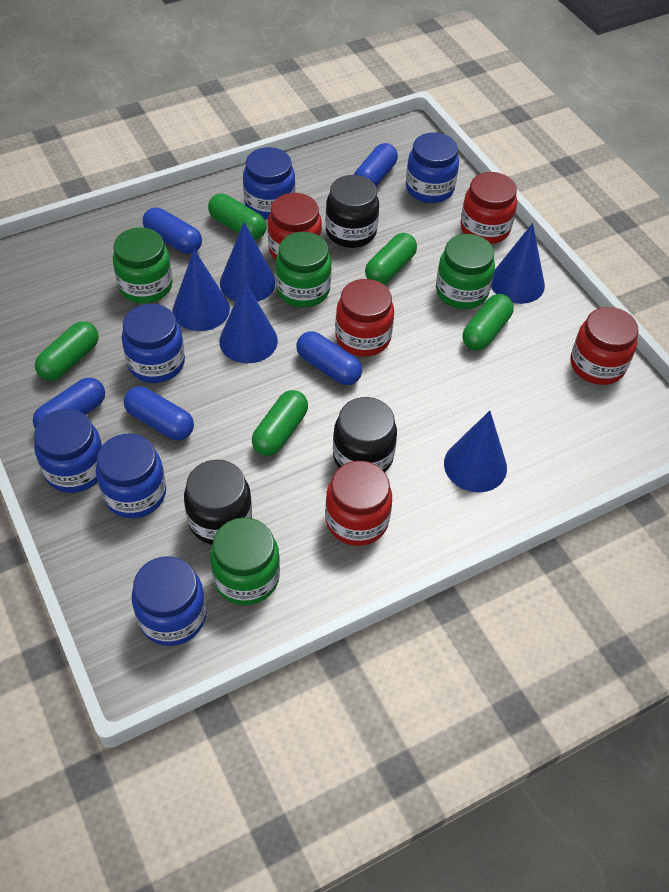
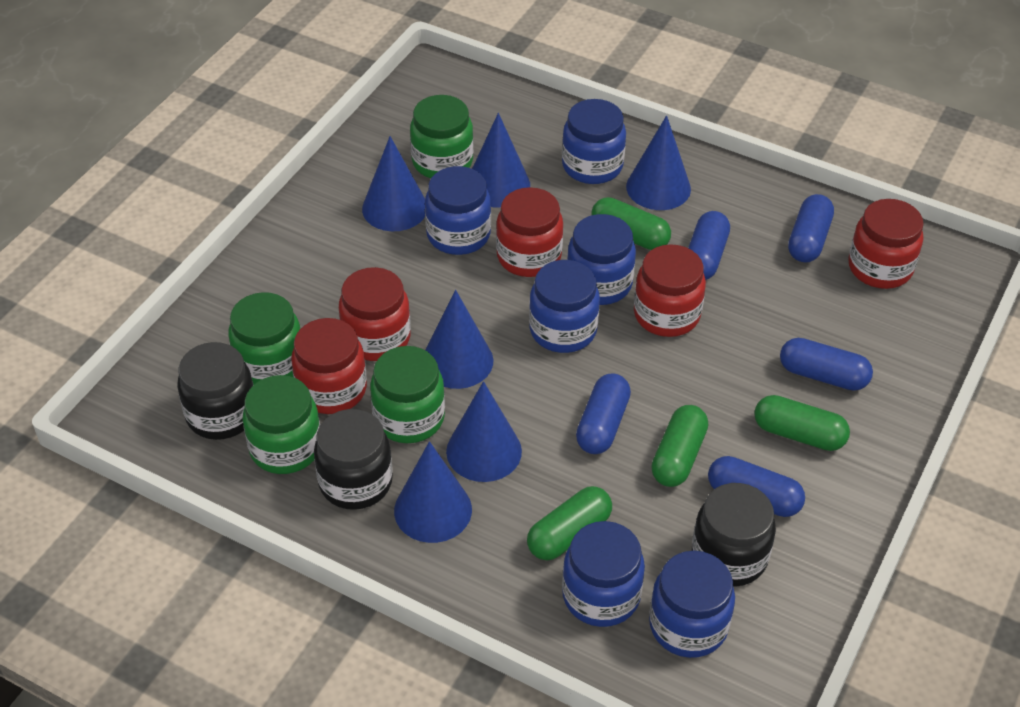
blue cone: 5 -> 6
green capsule: 5 -> 4

